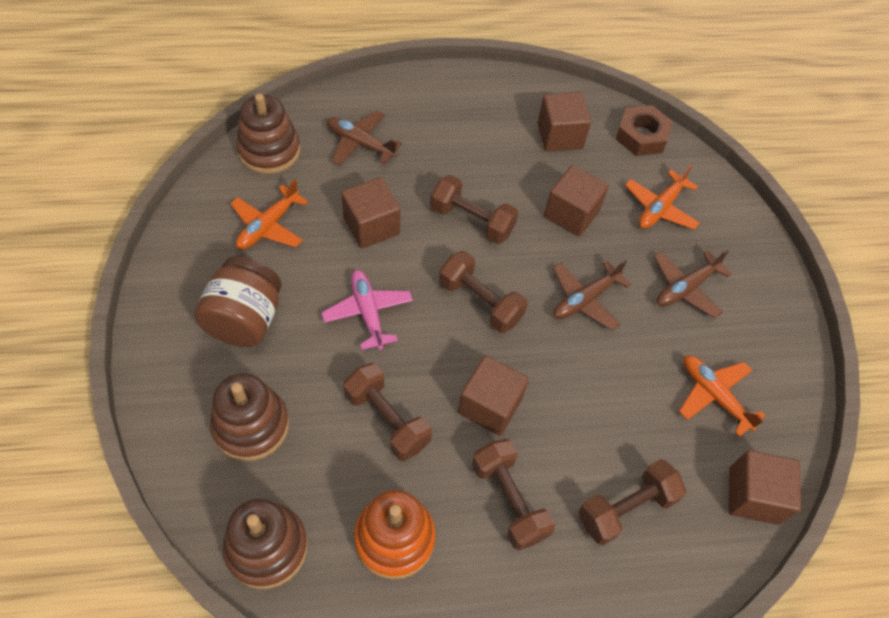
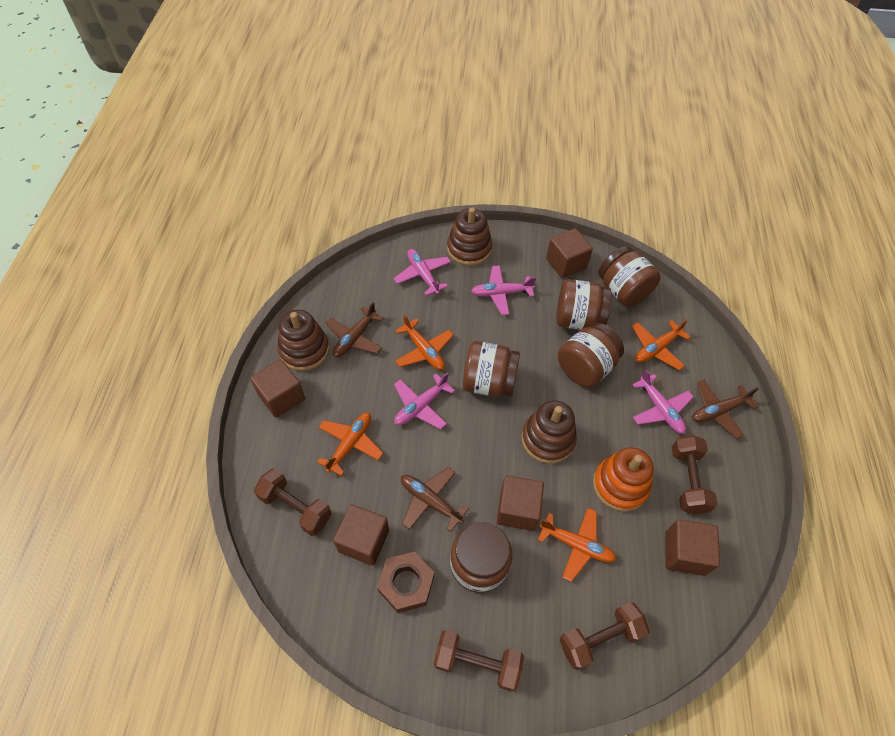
brown dumbbell: 5 -> 4
brown jar: 1 -> 5
orange plane: 3 -> 4
pink plane: 1 -> 4

